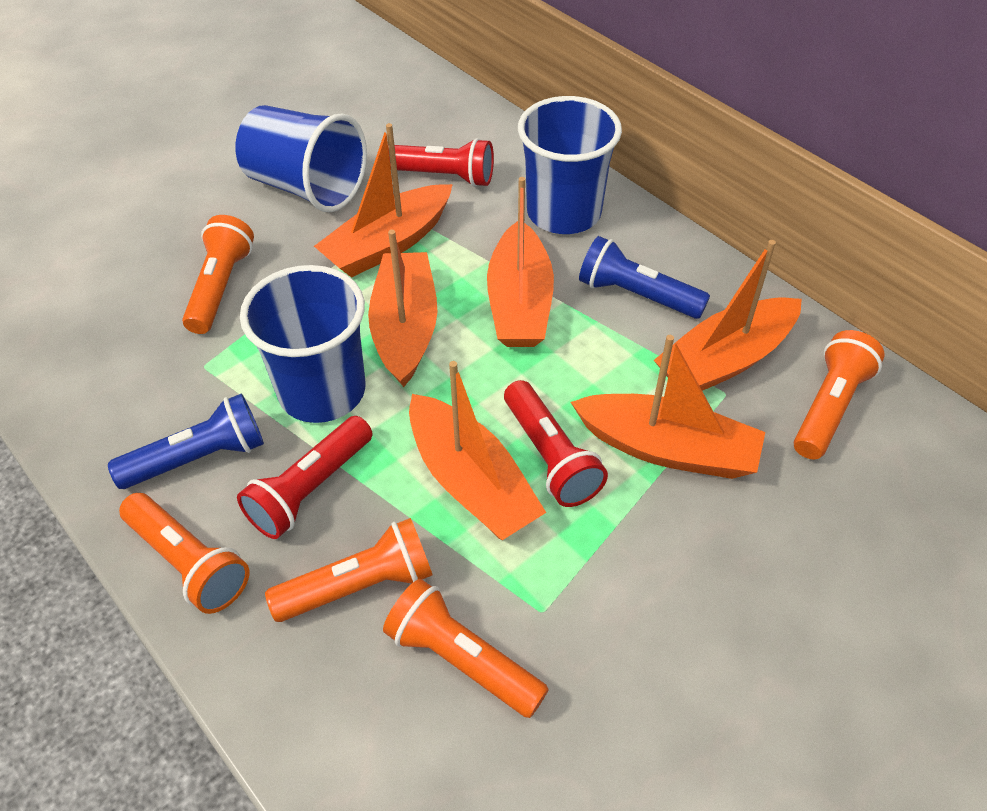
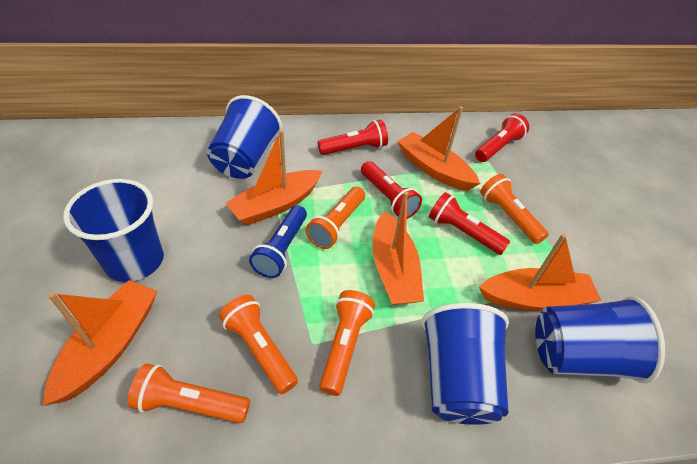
blue cup: 3 -> 4
blue flashlight: 2 -> 1
orange boat: 6 -> 5
red flashlight: 3 -> 4

